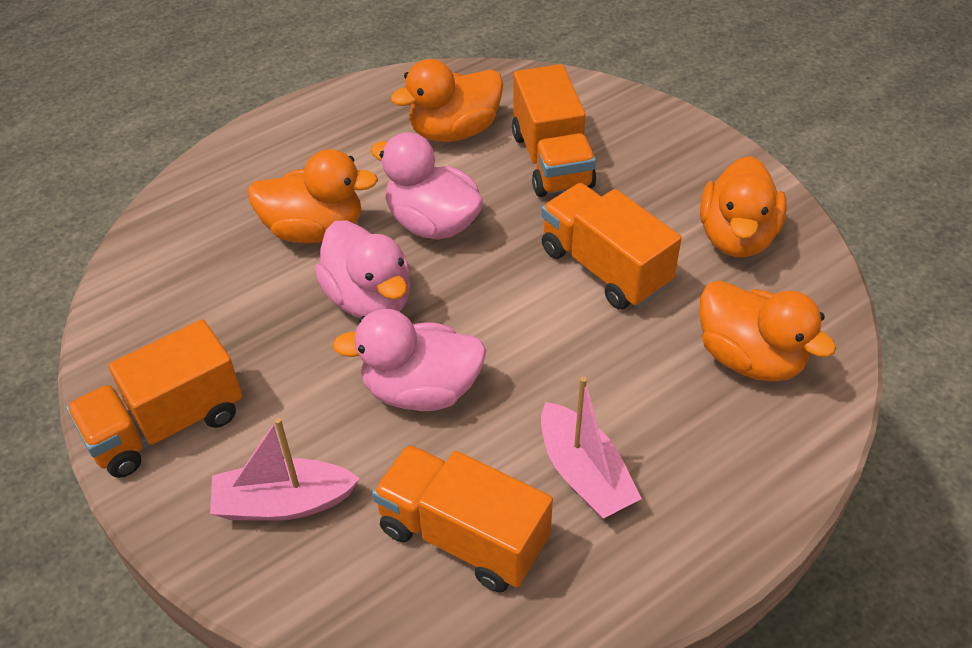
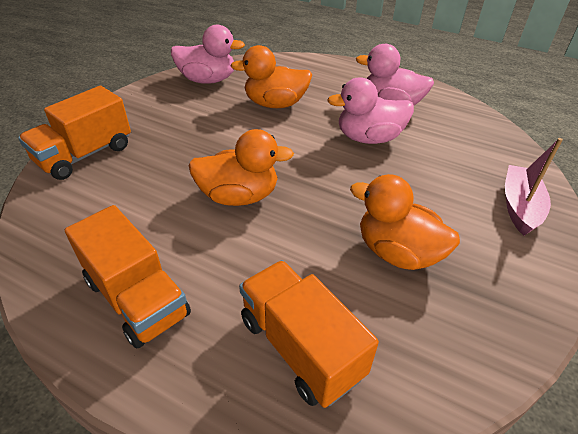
orange duck: 4 -> 3
orange truck: 4 -> 3
pink boat: 2 -> 1

